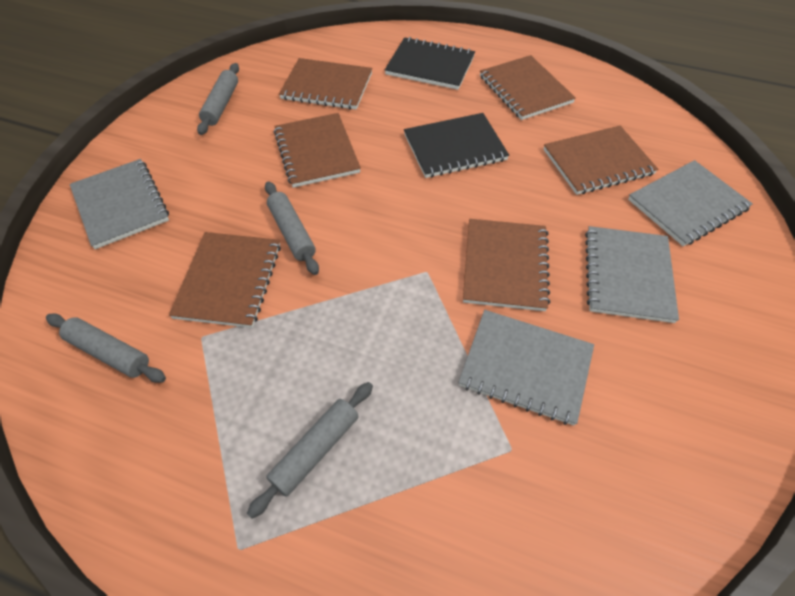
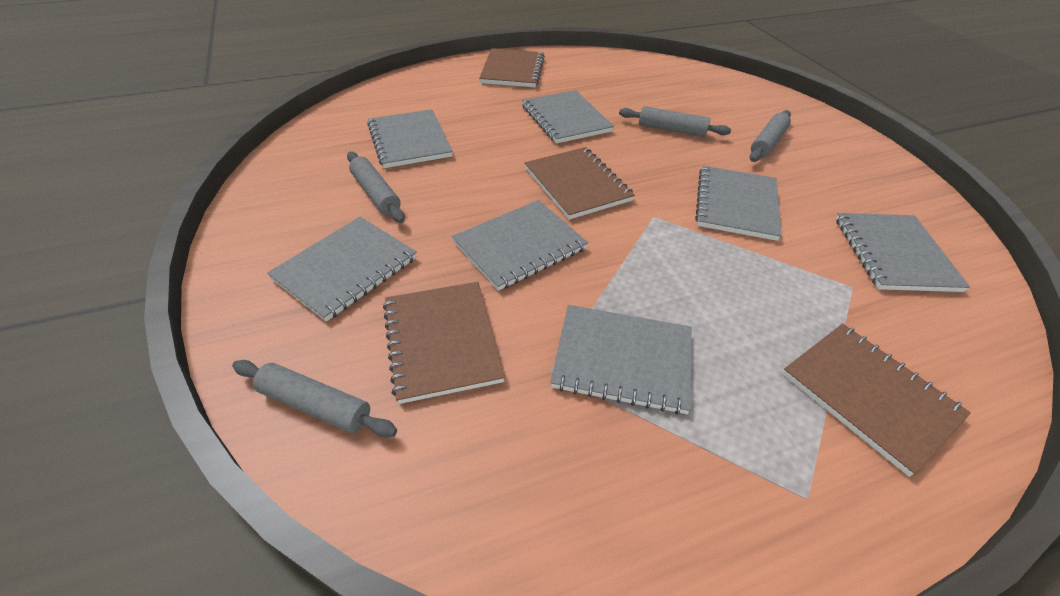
black notebook: 2 -> 0
brown notebook: 6 -> 4
grey notebook: 4 -> 7

